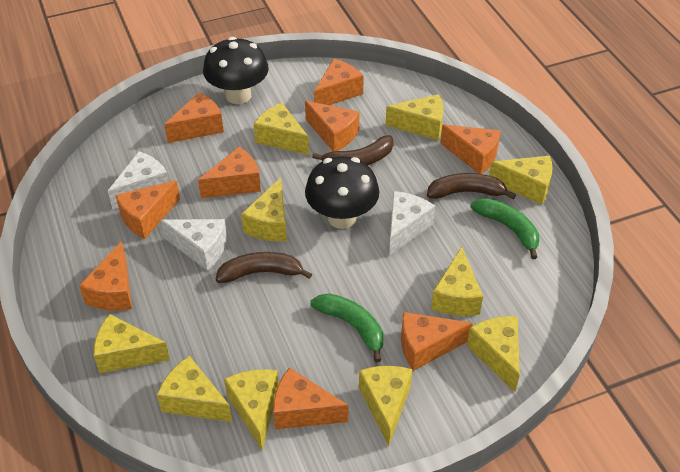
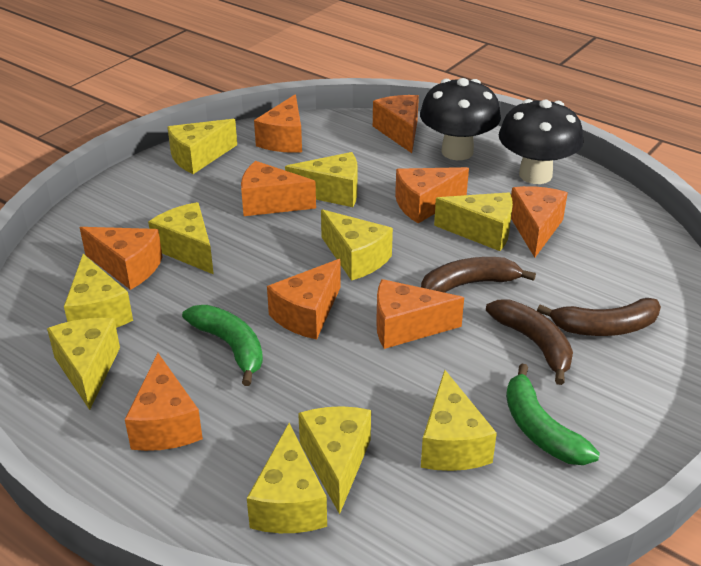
white cheese: 3 -> 0

